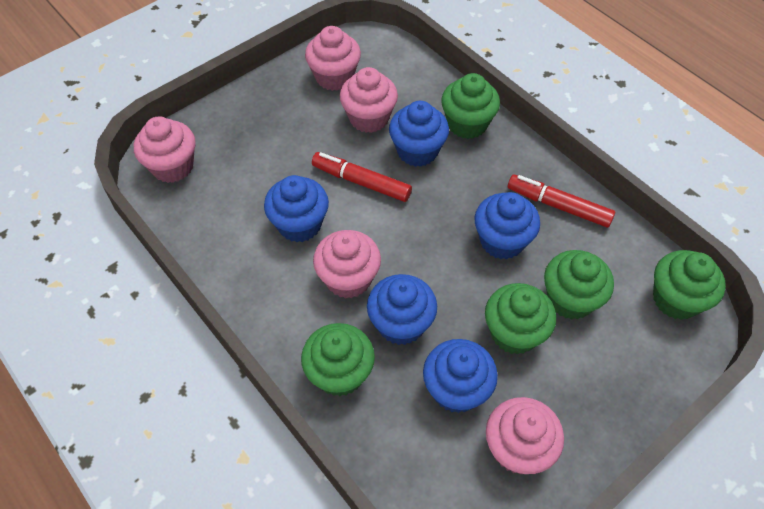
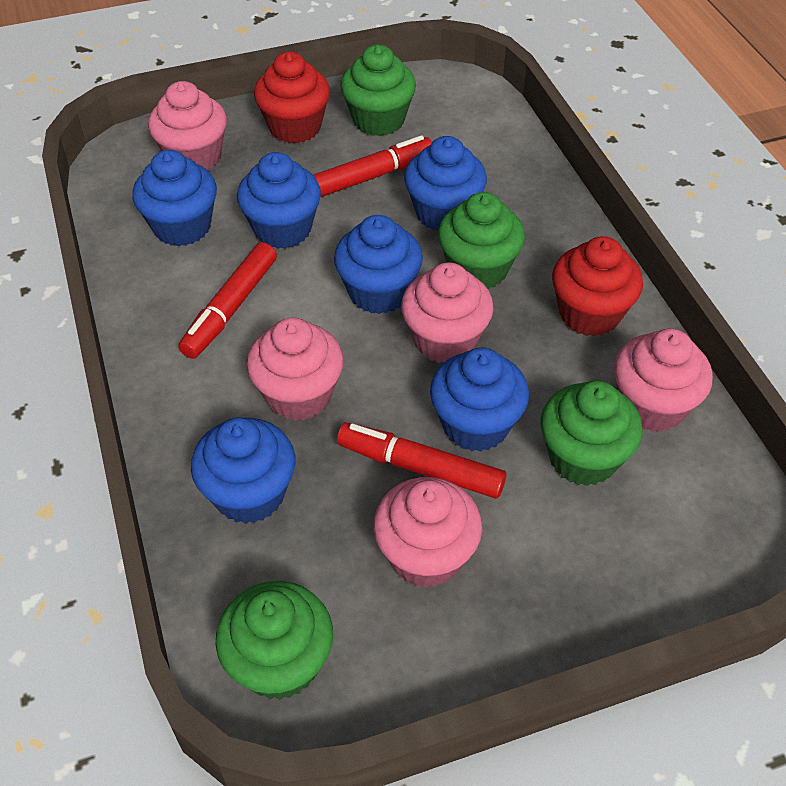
blue cupcake: 5 -> 6
green cupcake: 5 -> 4
red cupcake: 0 -> 2
red marker: 2 -> 3

